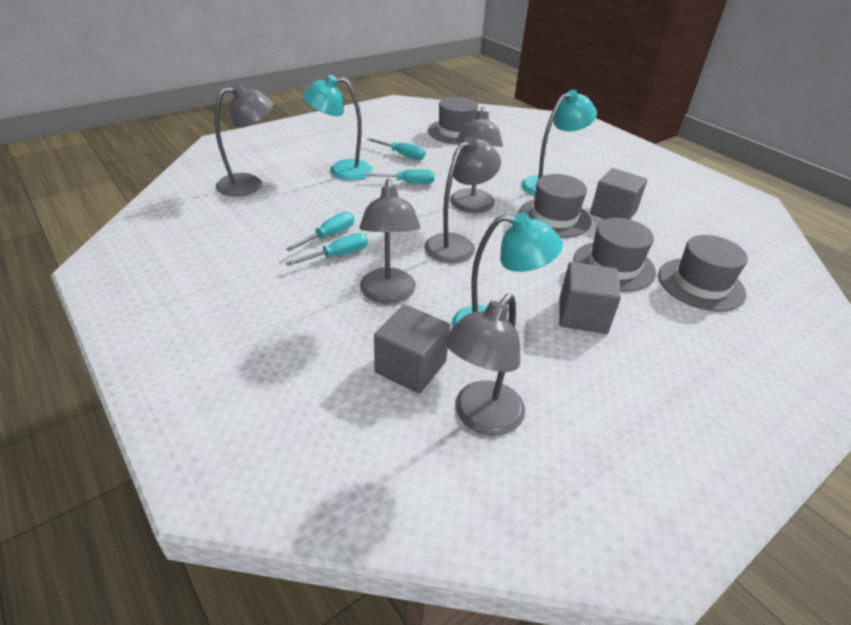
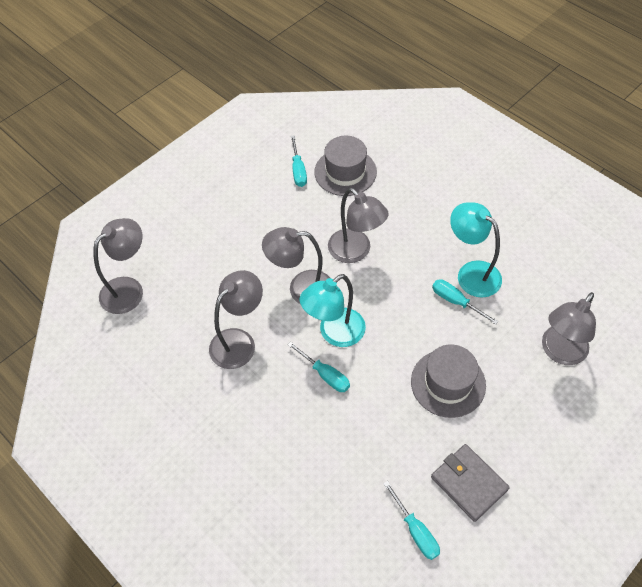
grey cube: 3 -> 0
grey hat: 4 -> 2
grey wallet: 0 -> 1
turquoise lamp: 3 -> 2

